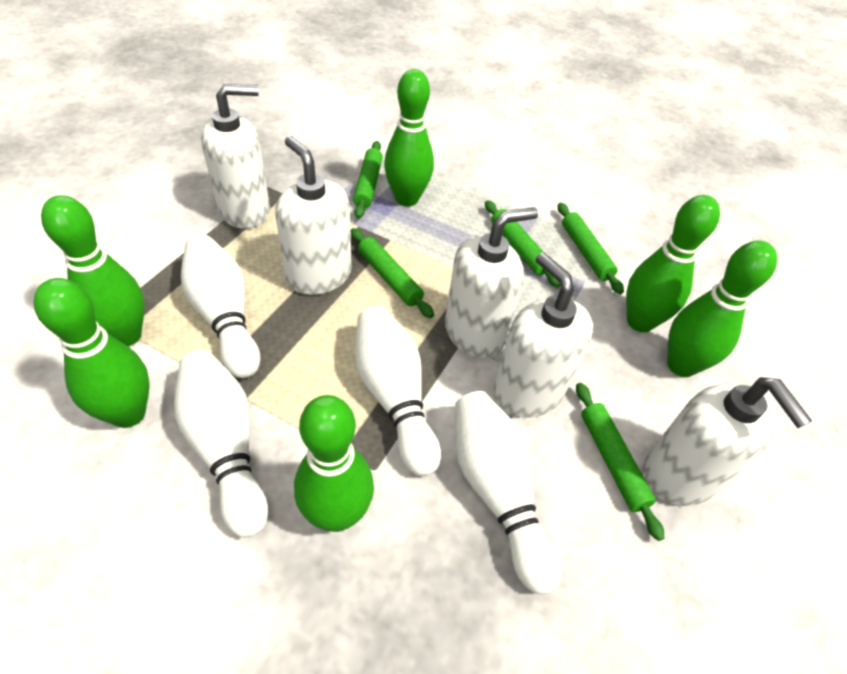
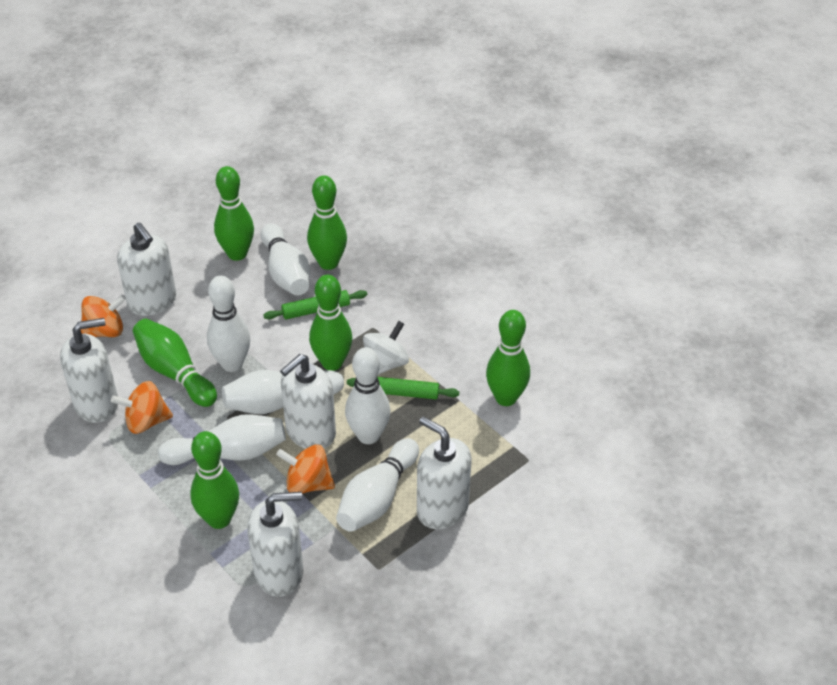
green rolling pin: 5 -> 2
orange spinning top: 0 -> 3
white bowling pin: 4 -> 6
white spinning top: 0 -> 1

